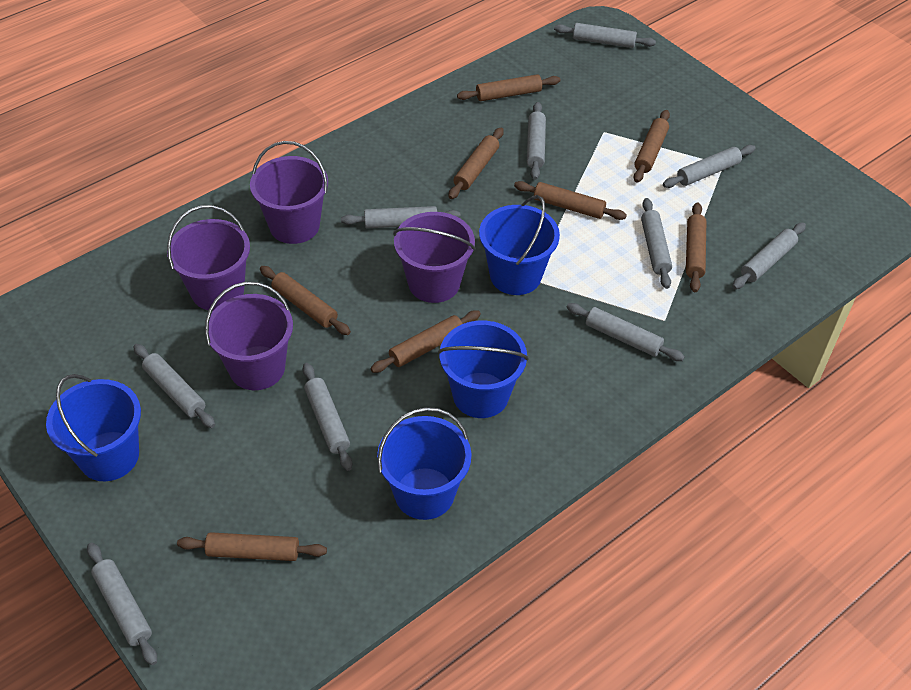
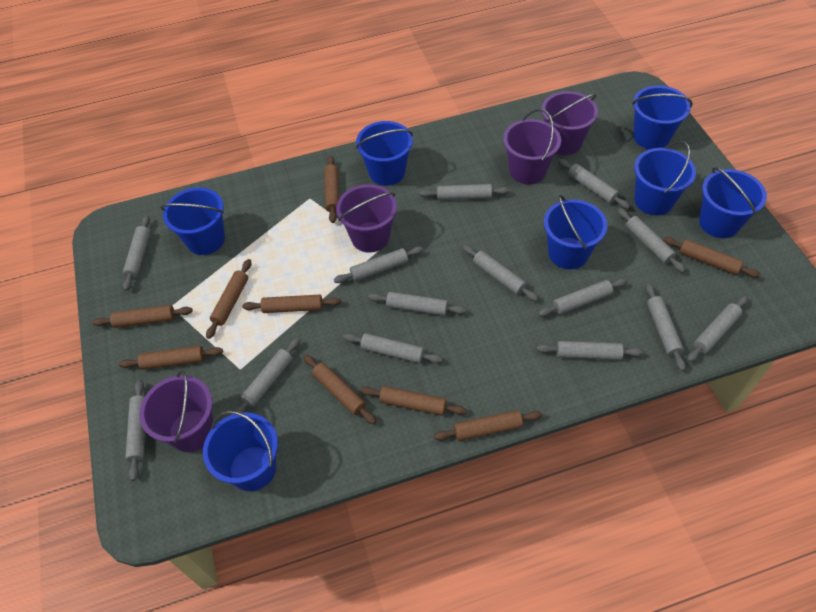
blue bucket: 4 -> 7
brown rolling pin: 8 -> 9
grey rolling pin: 10 -> 14

